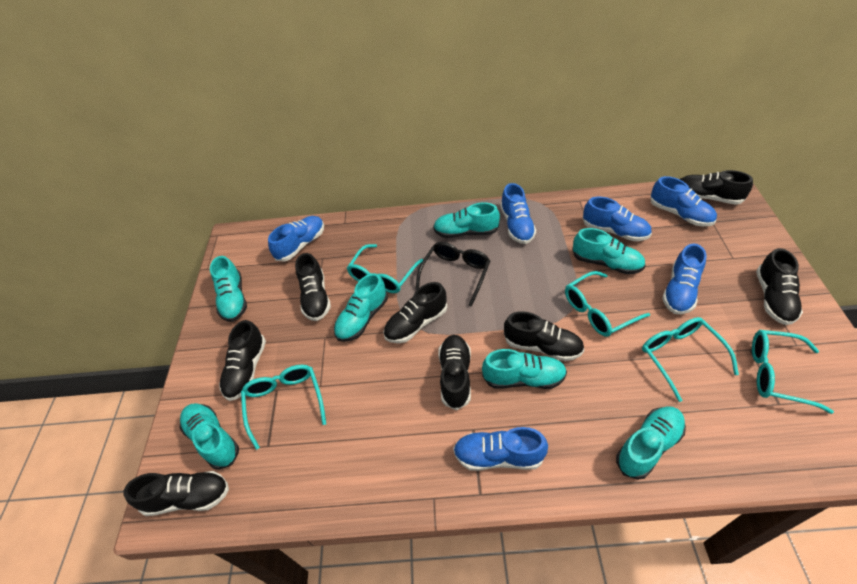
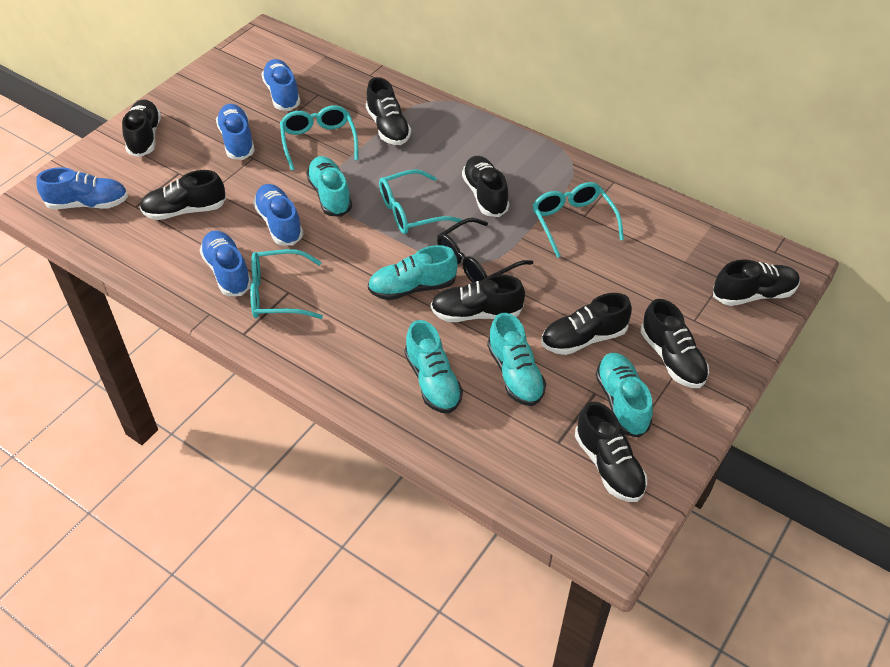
black shoe: 8 -> 9
blue shoe: 6 -> 5
turquoise glasses: 5 -> 4
turquoise shoe: 7 -> 5

